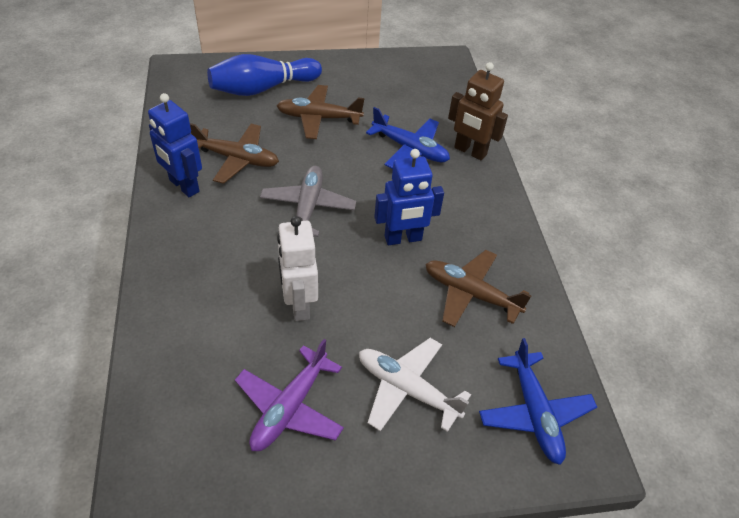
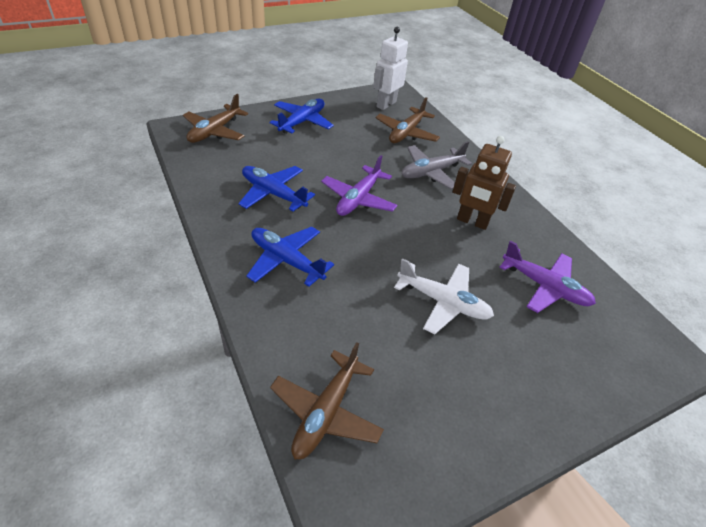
blue bowling pin: 1 -> 0
blue plane: 2 -> 3
blue robot: 2 -> 0
purple plane: 1 -> 2

